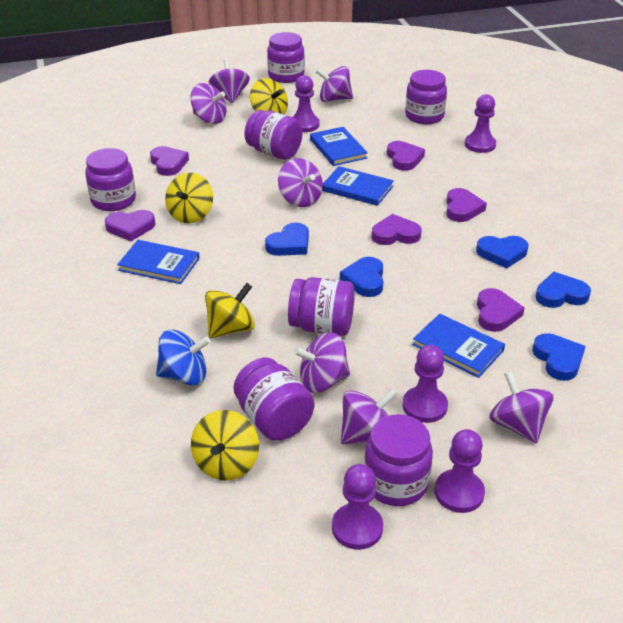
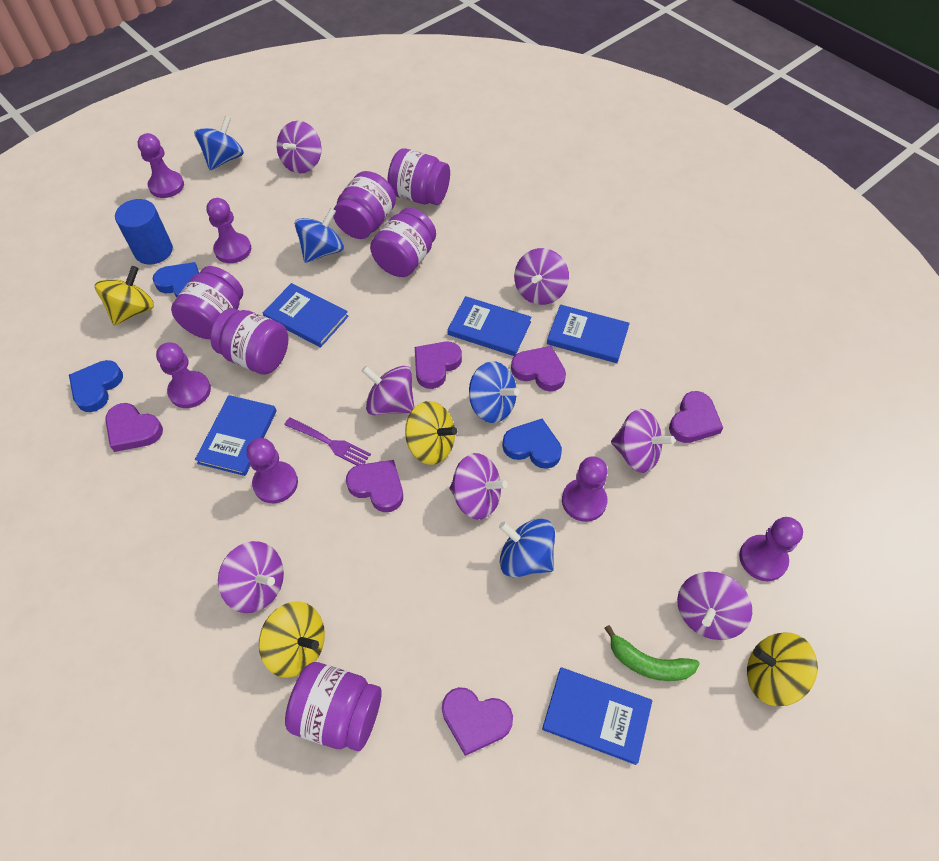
blue book: 4 -> 5
blue cylinder: 0 -> 1
blue heart: 5 -> 3
blue spinning top: 1 -> 4
green banana: 0 -> 1
purple fork: 0 -> 1
purple jar: 7 -> 6
purple pawn: 5 -> 6

